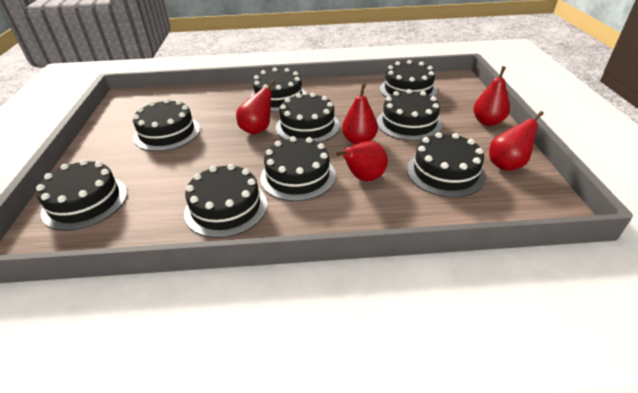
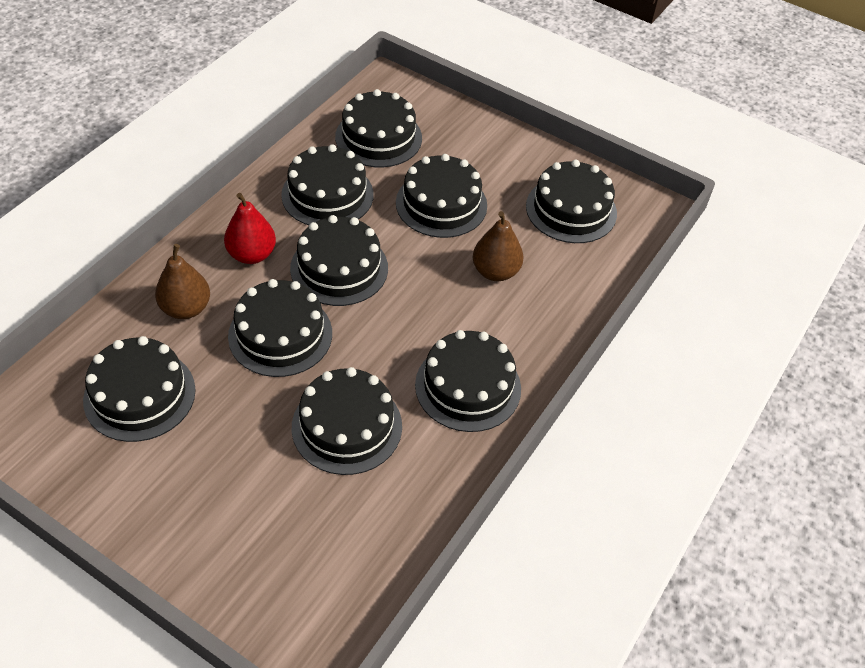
brown pear: 0 -> 2
red pear: 5 -> 1

